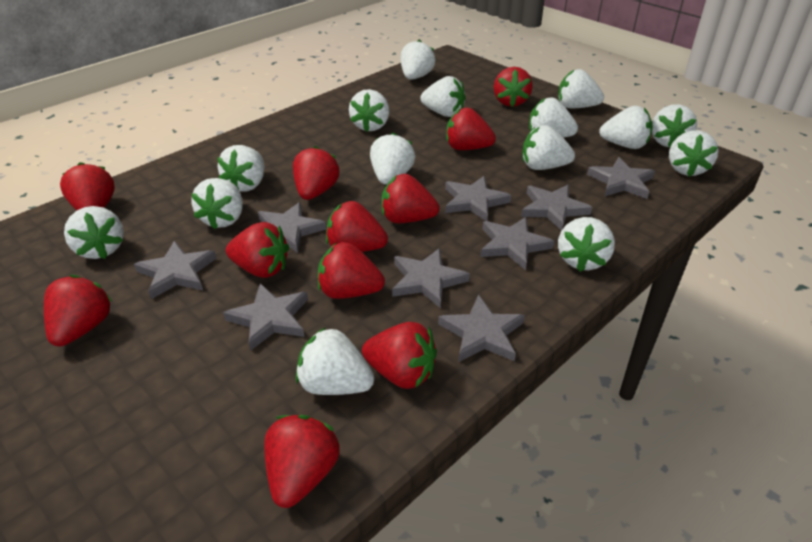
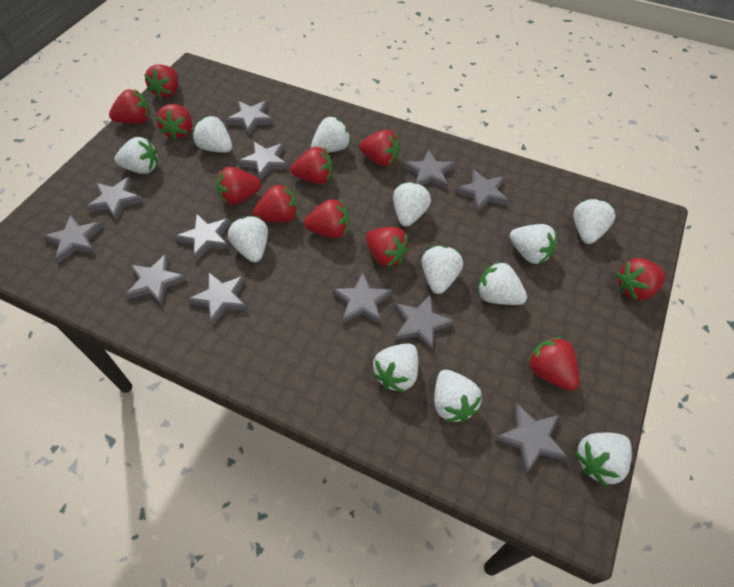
grey star: 9 -> 12
white strawberry: 15 -> 12

